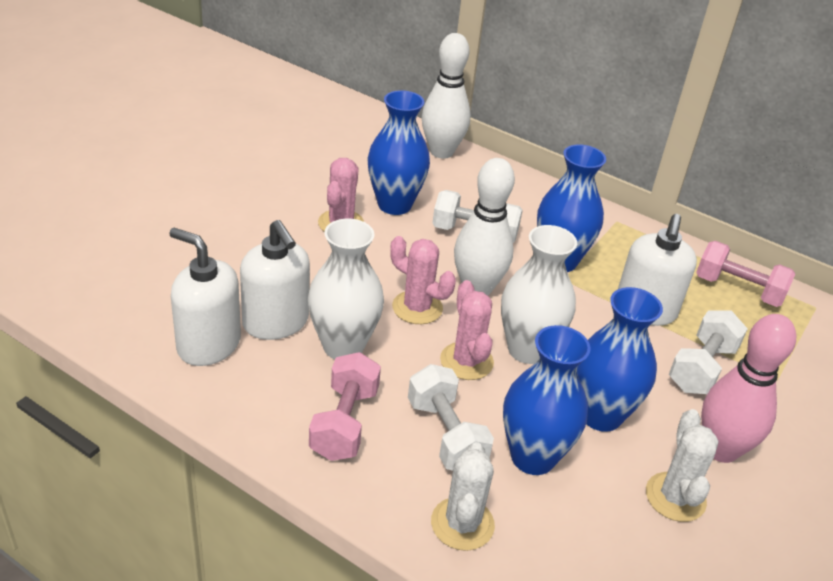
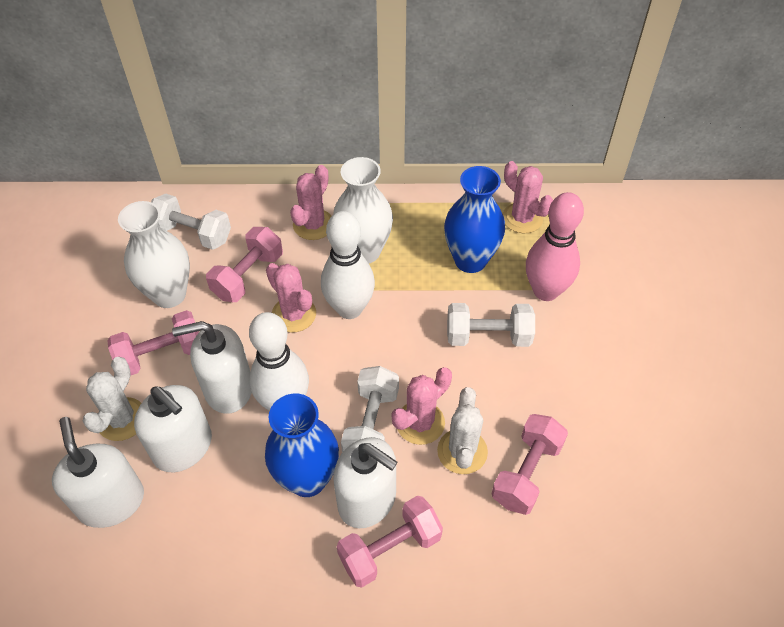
blue vase: 4 -> 2
pink cactus: 3 -> 4
pink dumbbell: 2 -> 4
white soap dispenser: 3 -> 4

